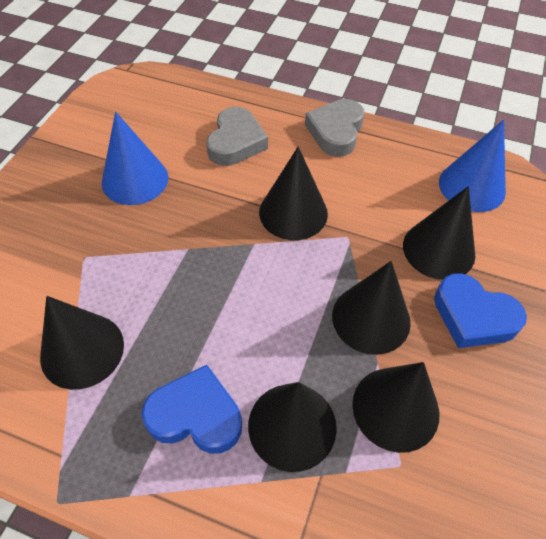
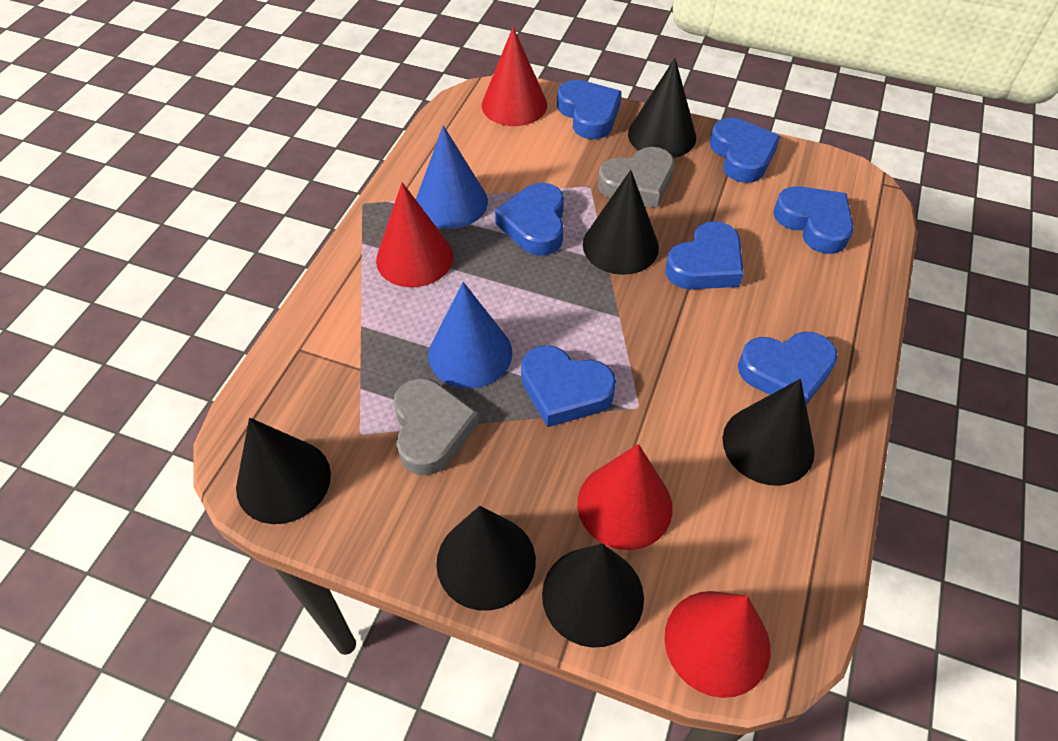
blue heart: 2 -> 7
red cone: 0 -> 4

